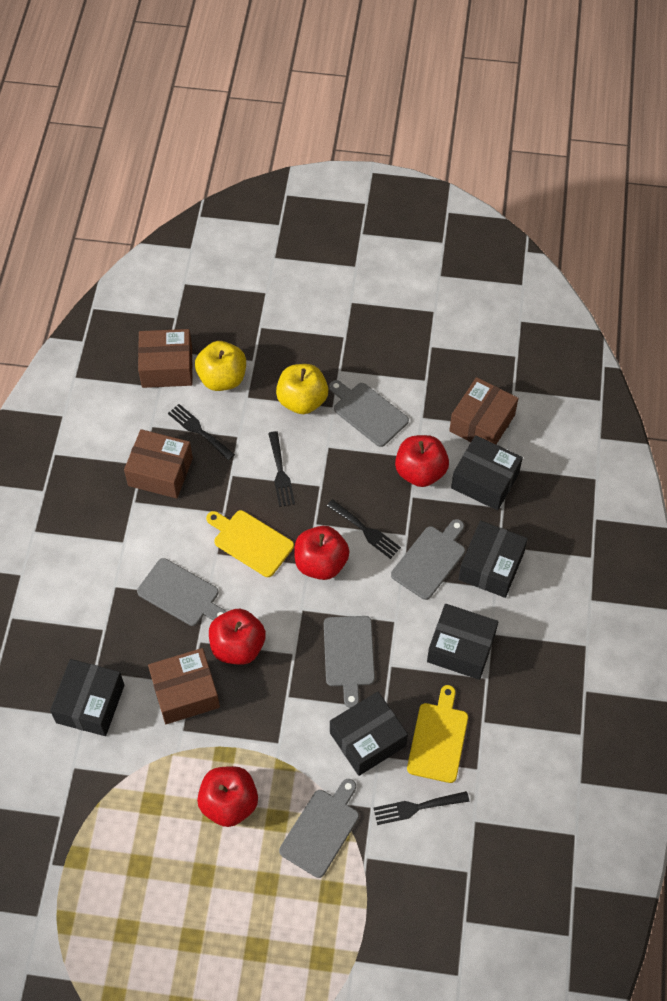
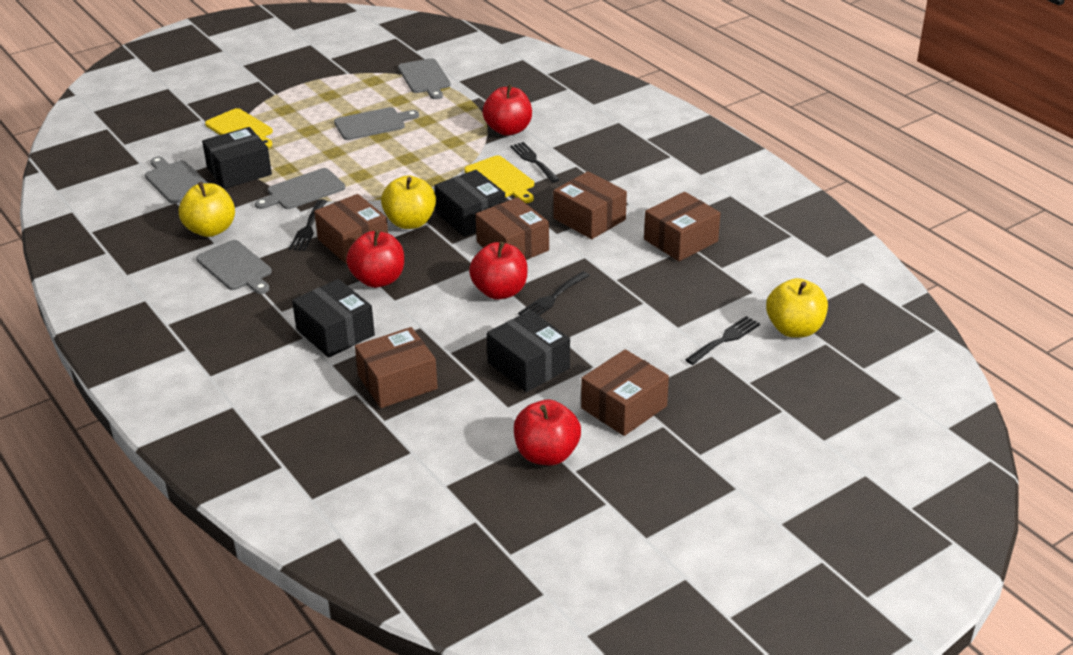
black box: 5 -> 4
brown box: 4 -> 6
yellow apple: 2 -> 3

